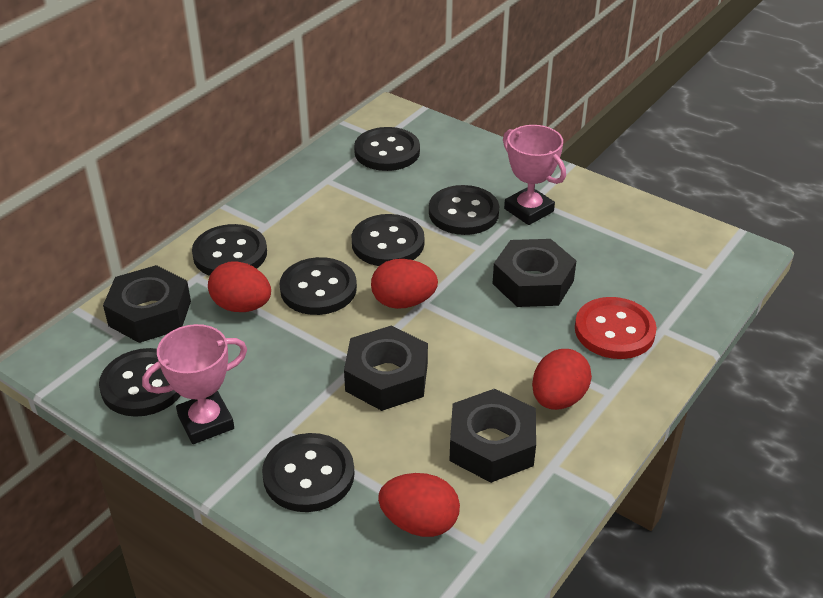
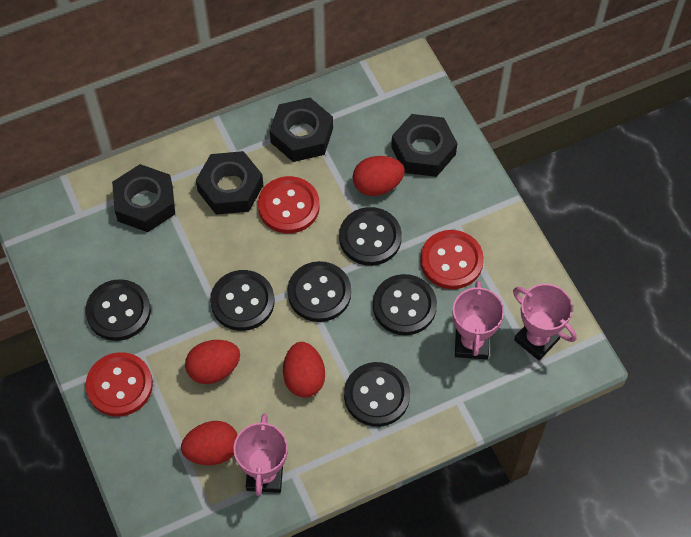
black button: 7 -> 6
pink trophy: 2 -> 3
red button: 1 -> 3

